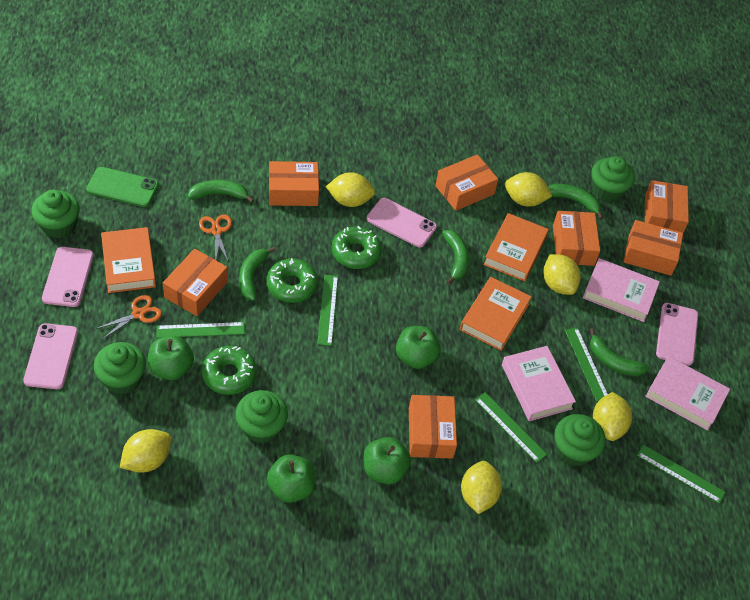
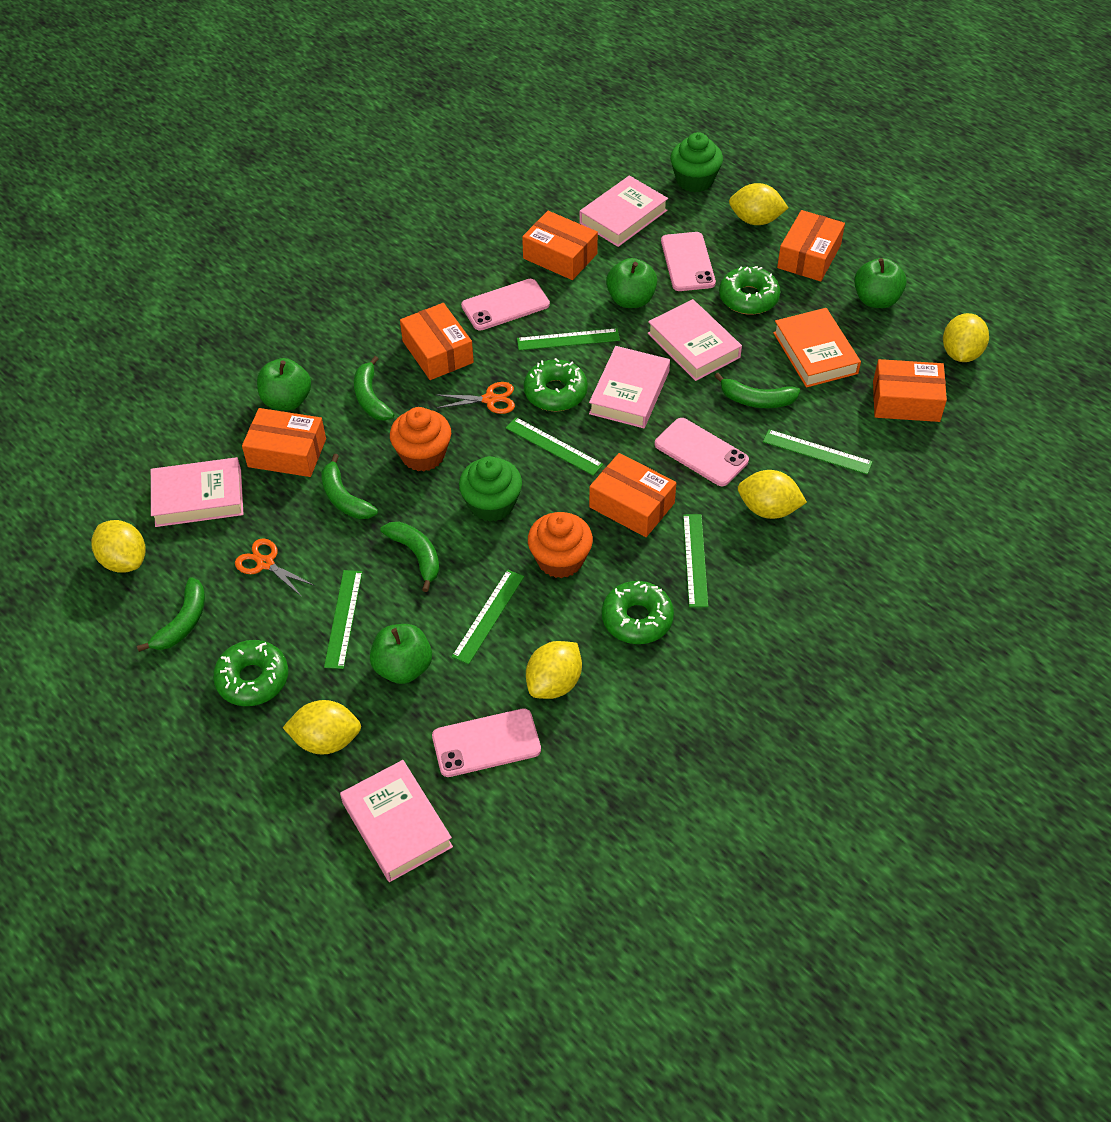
green cupcake: 5 -> 2
green donut: 3 -> 4
green phone: 1 -> 0
green ruler: 5 -> 6
orange book: 3 -> 1
orange box: 7 -> 6
orange cupcake: 0 -> 2
pink book: 3 -> 5

